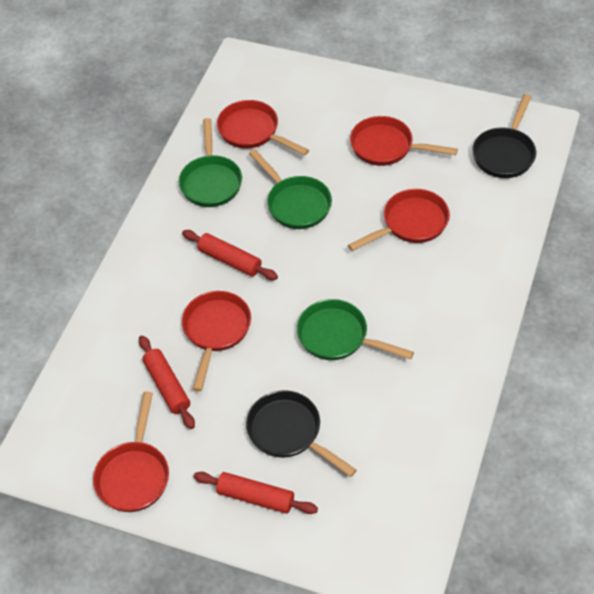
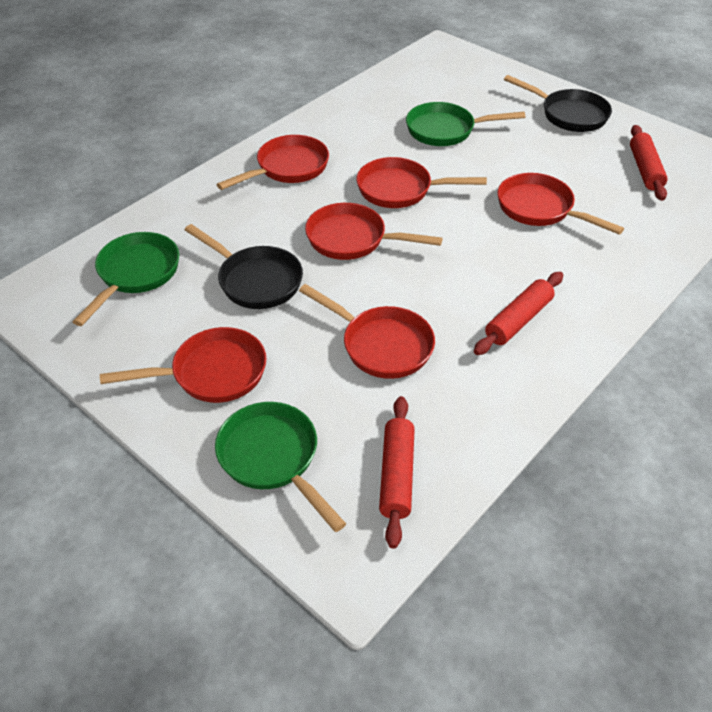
red pan: 5 -> 6

